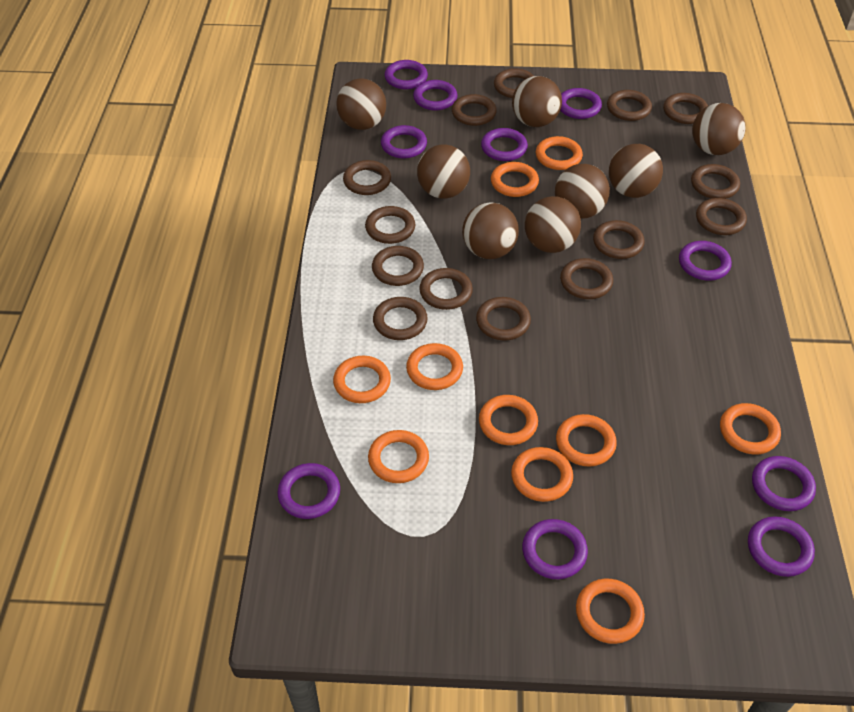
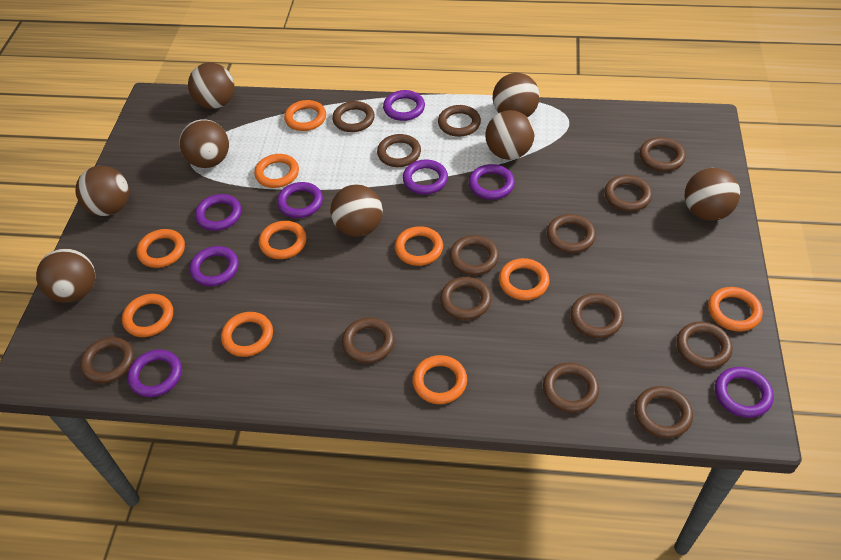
purple ring: 10 -> 8

